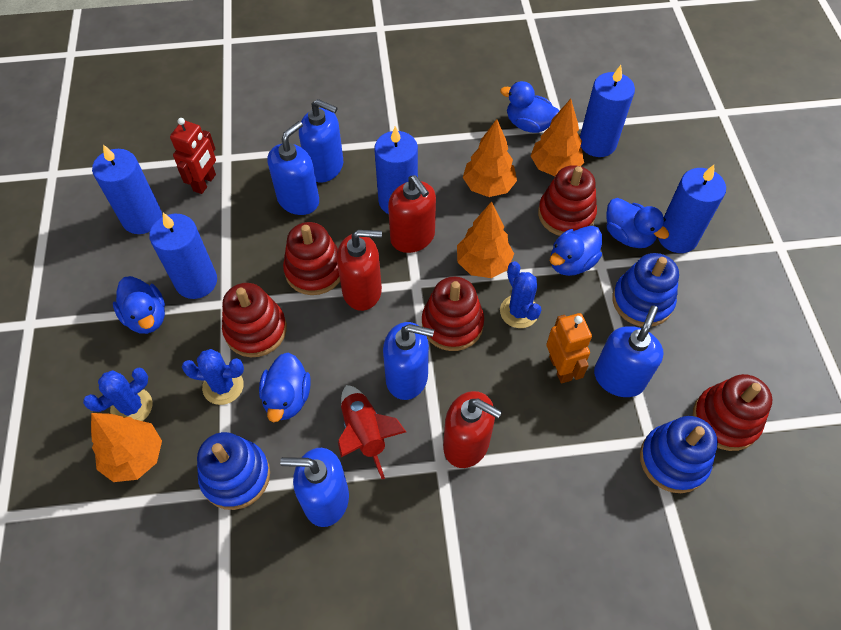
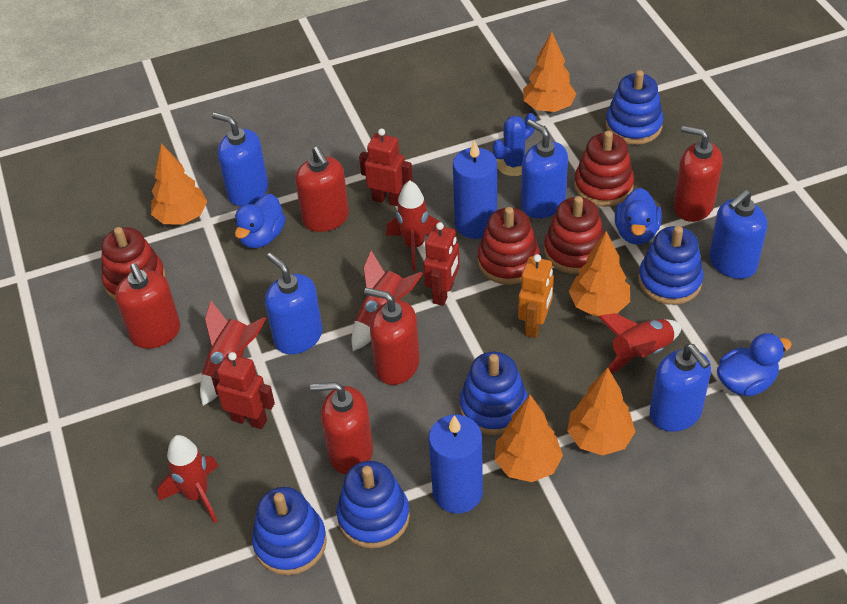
blue cactus: 3 -> 1
blue candle: 5 -> 2
blue duck: 5 -> 3
blue stacking toy: 3 -> 5
orange tree: 4 -> 5
red robot: 1 -> 3
red rocket: 1 -> 5
red soap dispenser: 3 -> 5
red stacking toy: 5 -> 4

